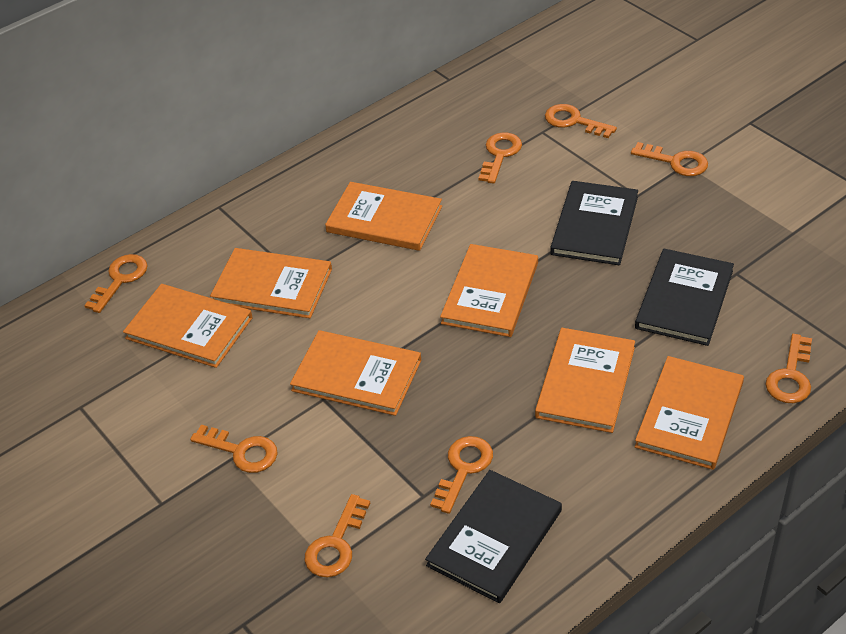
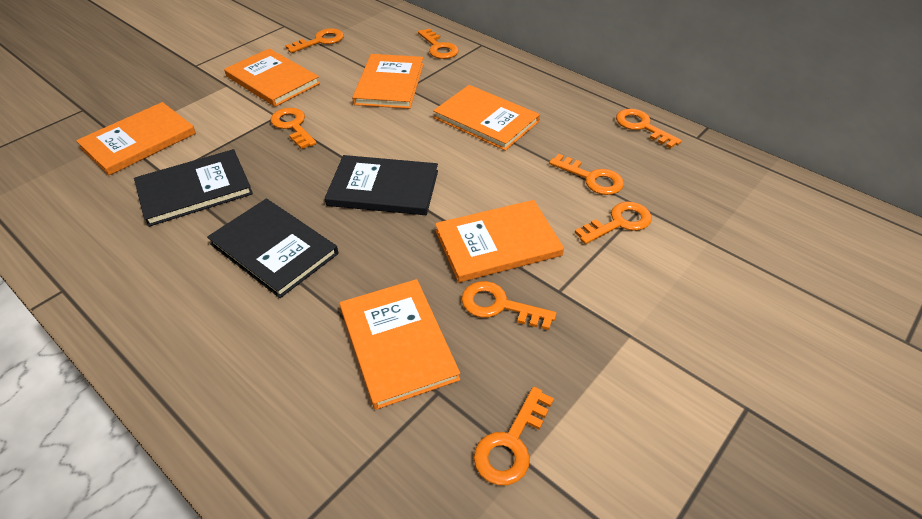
orange book: 7 -> 6

